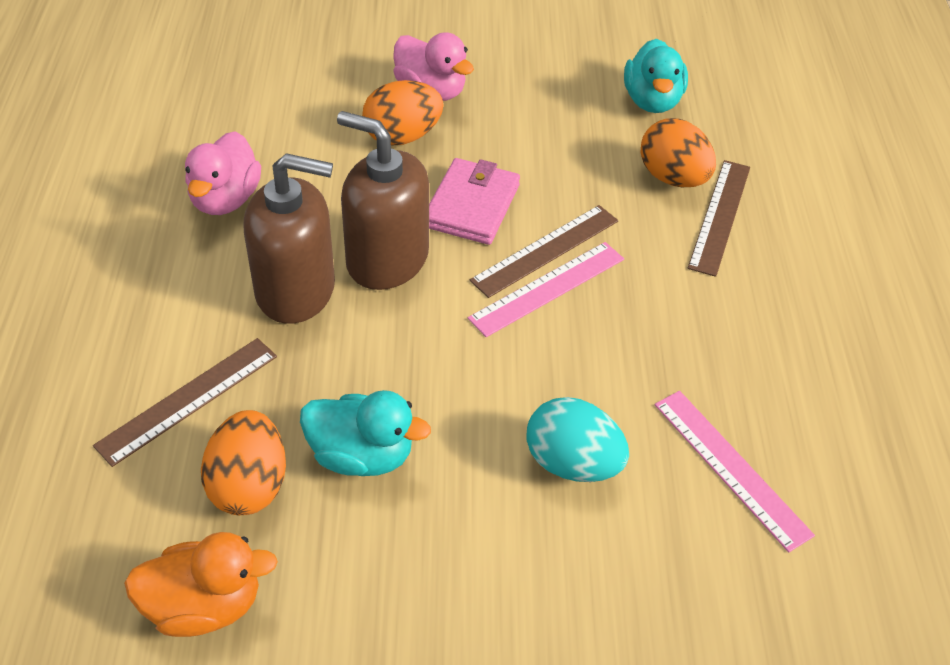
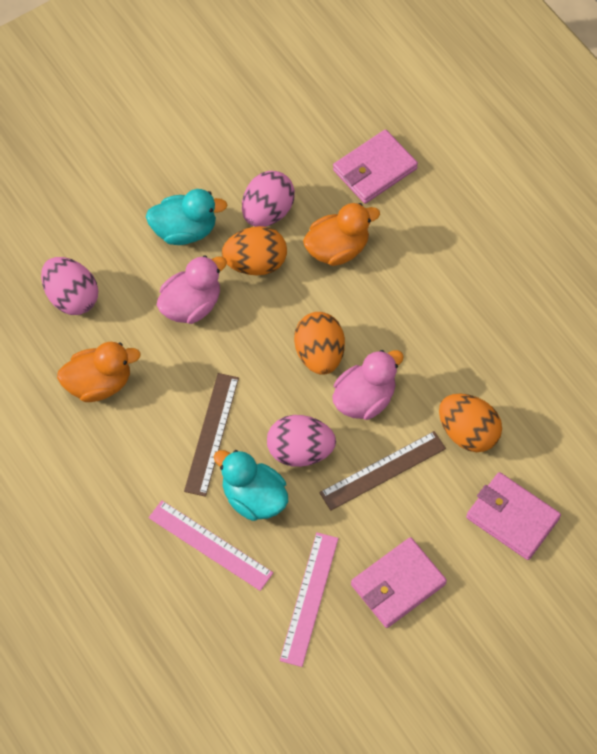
brown ruler: 3 -> 2
brown soap dispenser: 2 -> 0
orange duck: 1 -> 2
pink egg: 0 -> 3
pink wallet: 1 -> 3
turquoise egg: 1 -> 0

